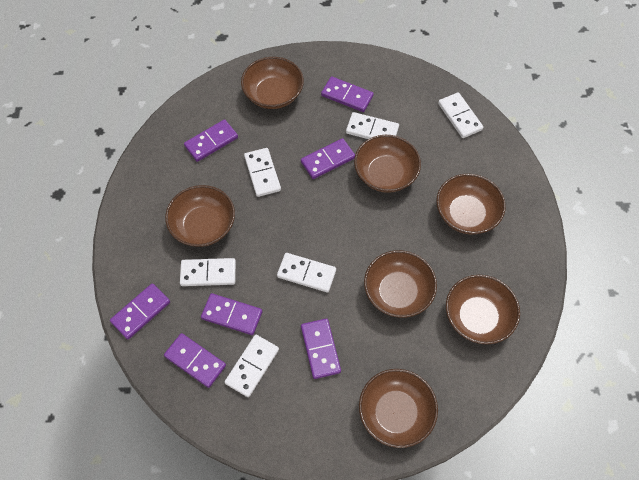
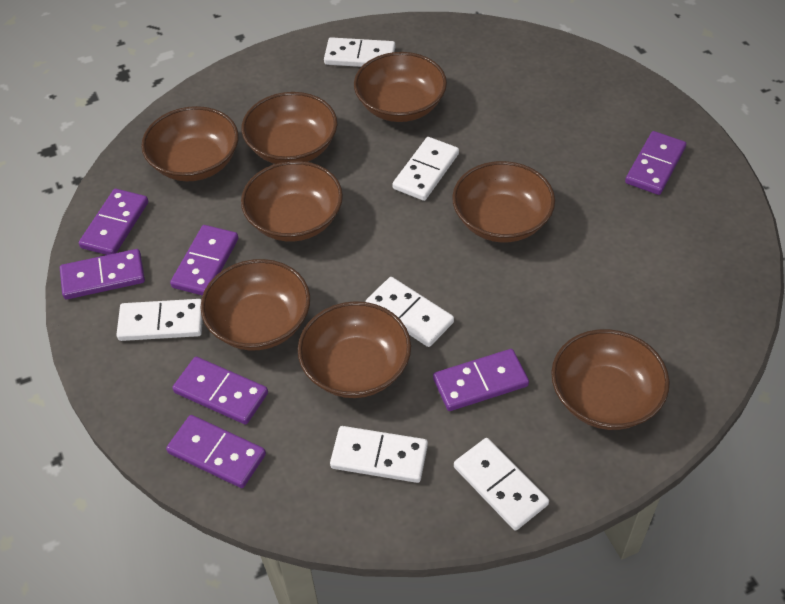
brown bowl: 7 -> 8

